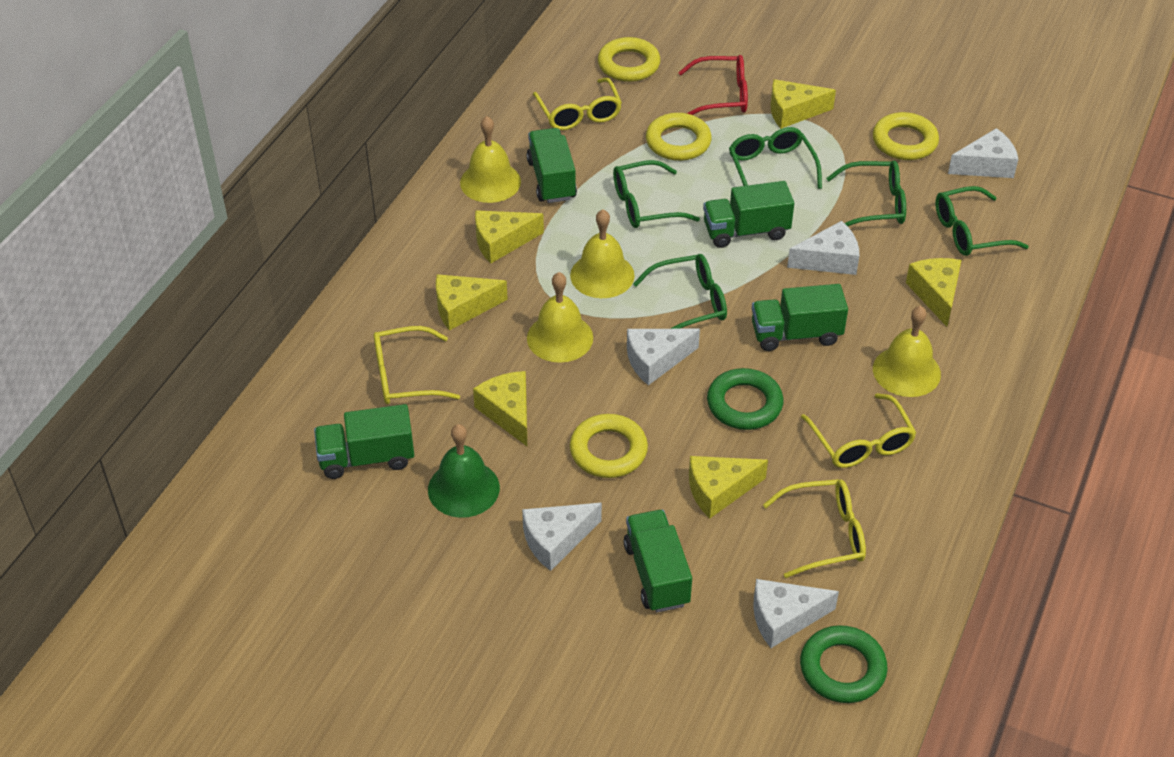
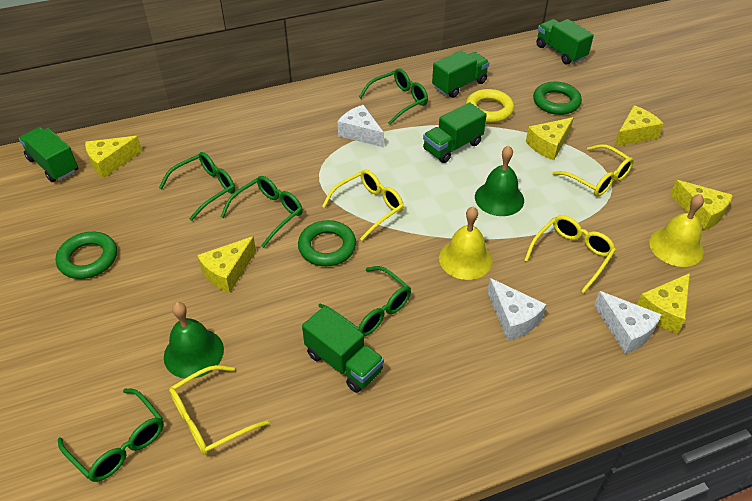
green bell: 1 -> 2
green ring: 2 -> 3
red glasses: 1 -> 0
white cheese: 5 -> 3
yellow bell: 4 -> 2
yellow ring: 4 -> 1

